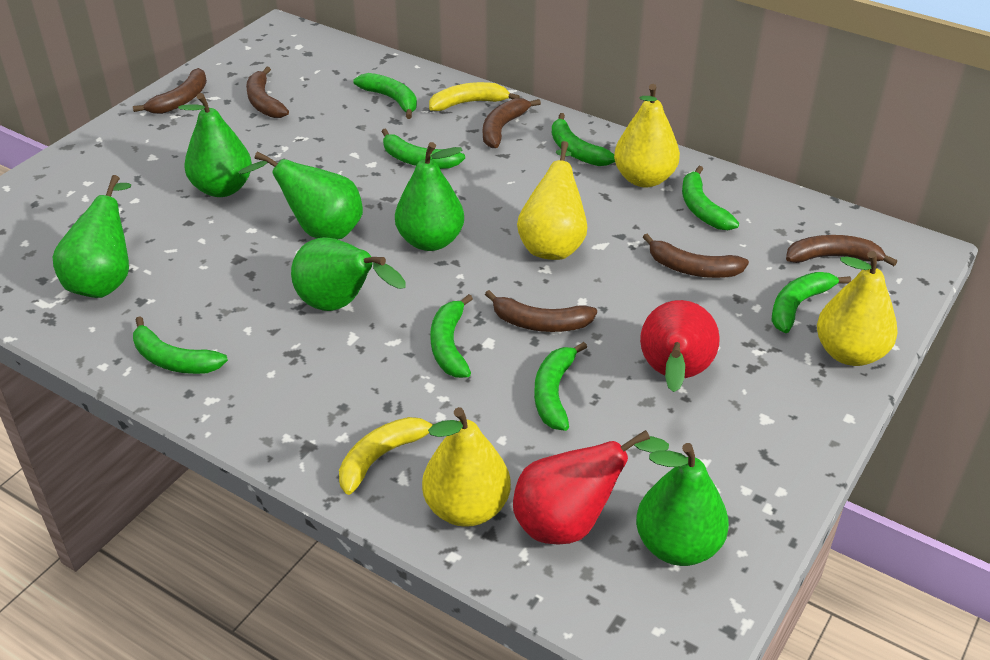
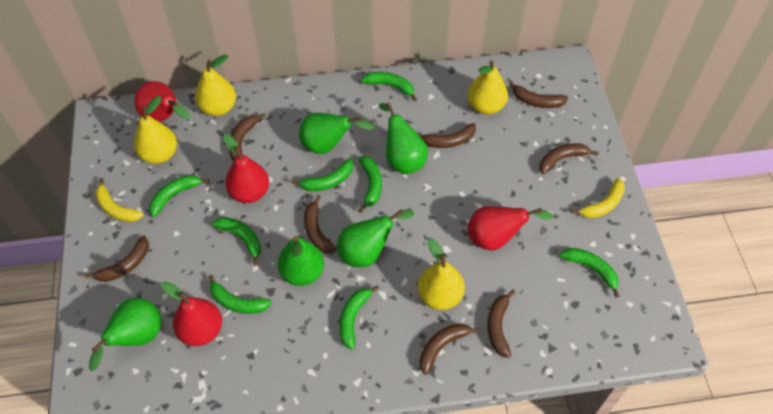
brown banana: 6 -> 8
green pear: 6 -> 5
red pear: 2 -> 4

